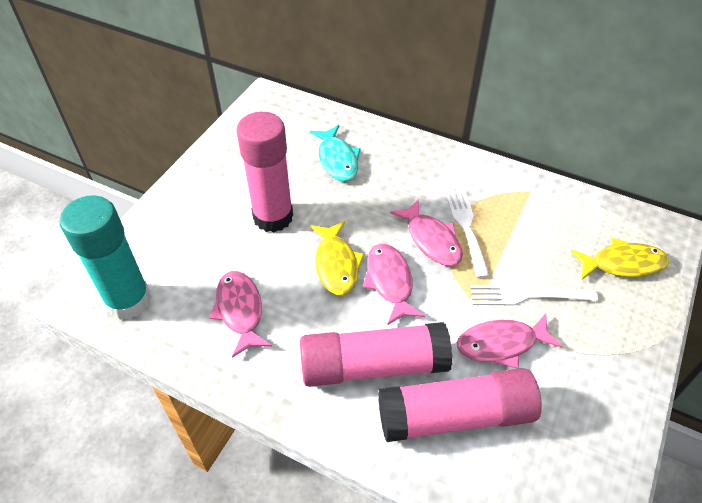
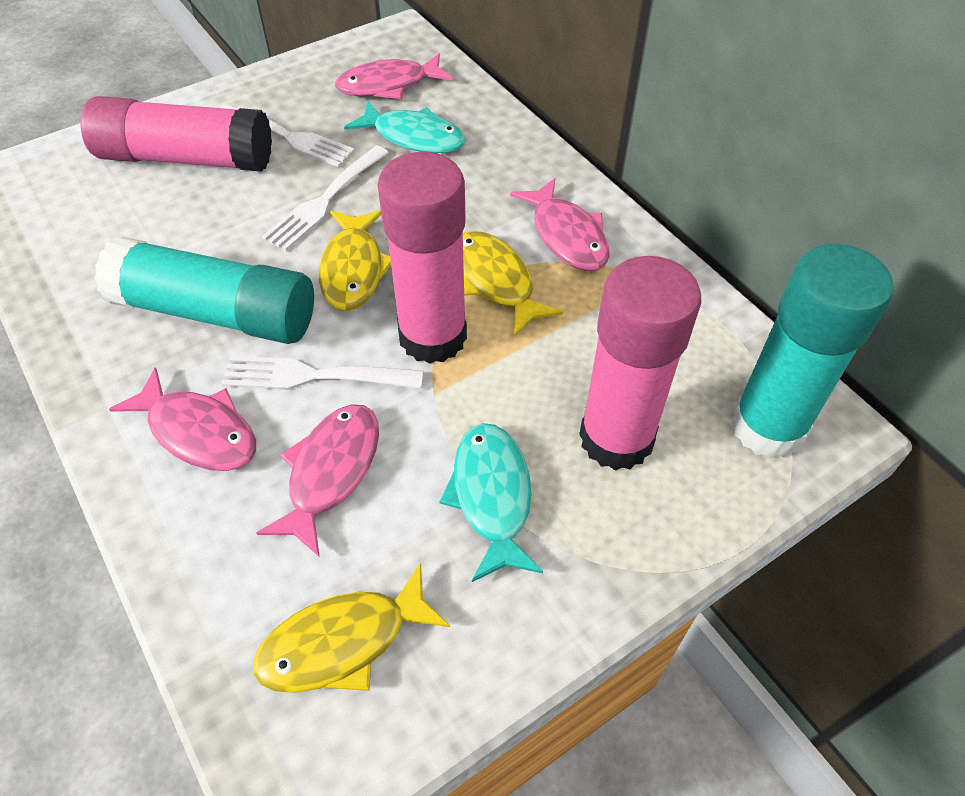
turquoise fish: 1 -> 2
turquoise glue stick: 1 -> 2
white fork: 2 -> 3
yellow fish: 2 -> 3

